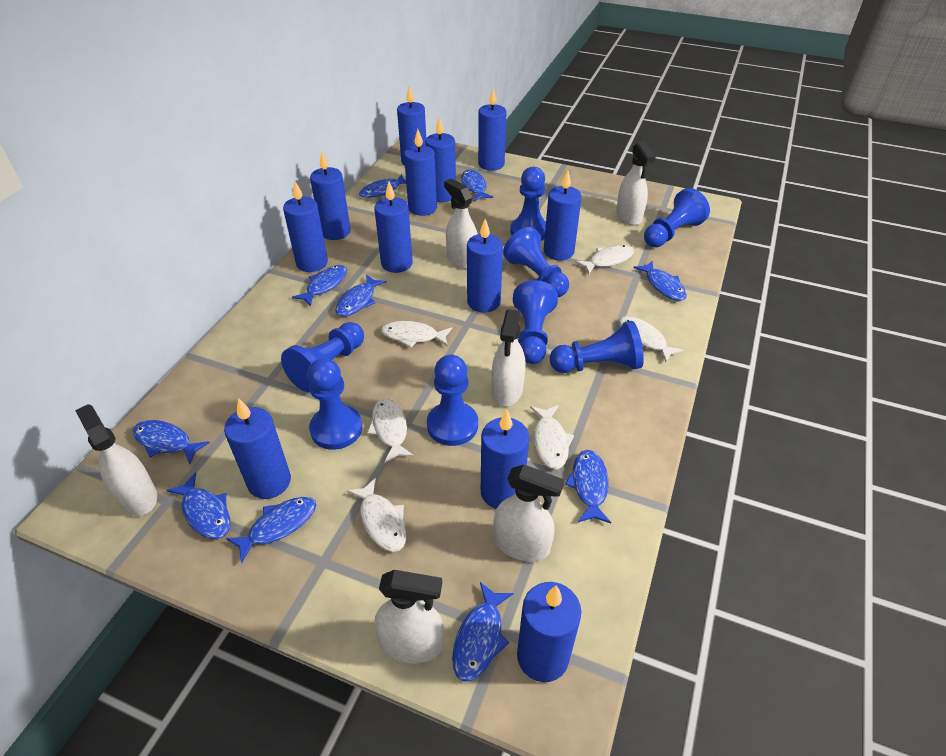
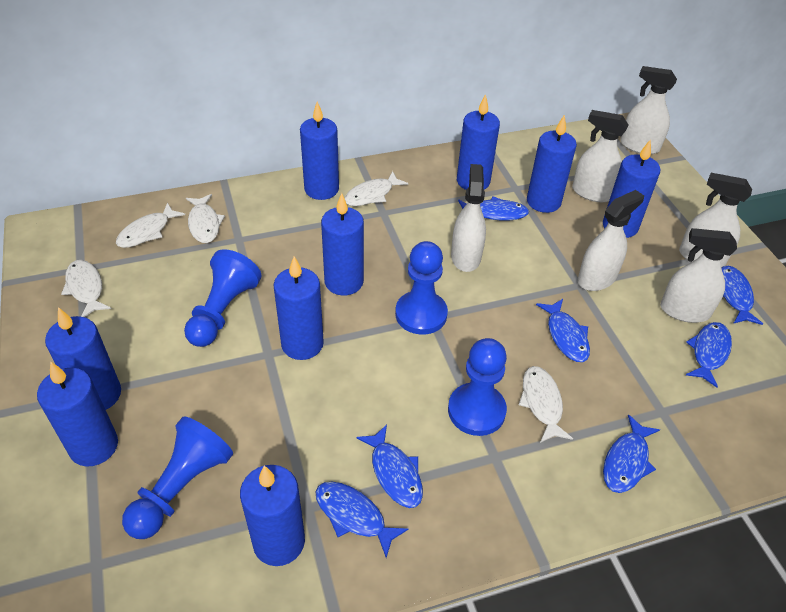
blue candle: 12 -> 9
blue fish: 10 -> 7
blue pawn: 8 -> 4
white fish: 6 -> 5

